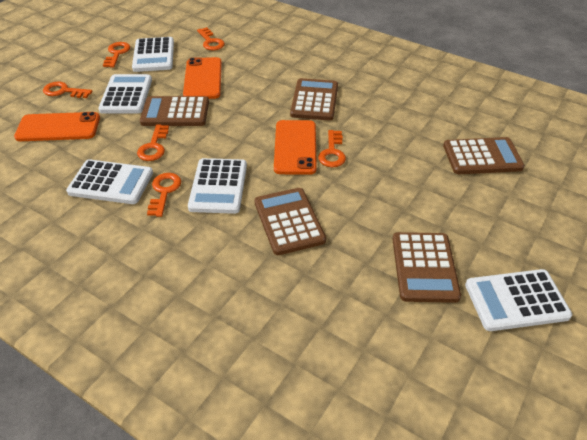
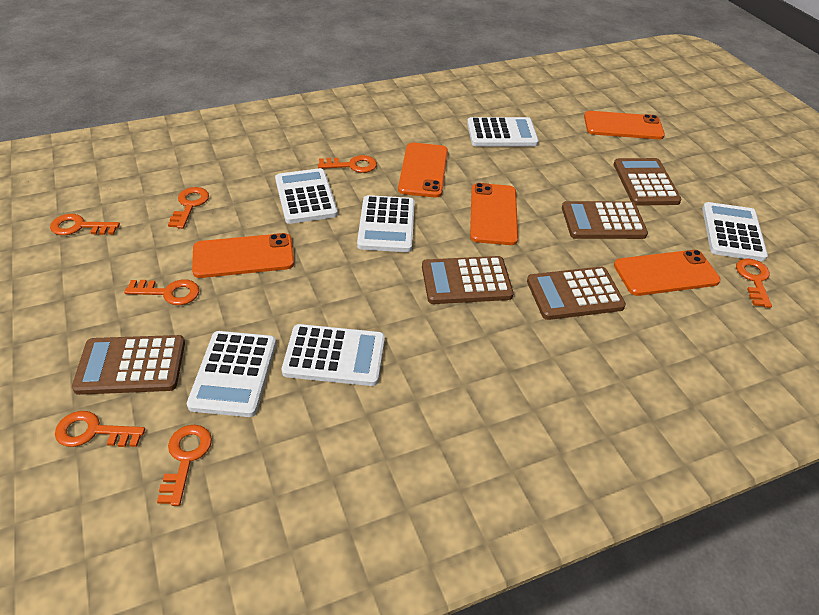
orange key: 6 -> 7
orange phone: 3 -> 5
white calculator: 5 -> 6

